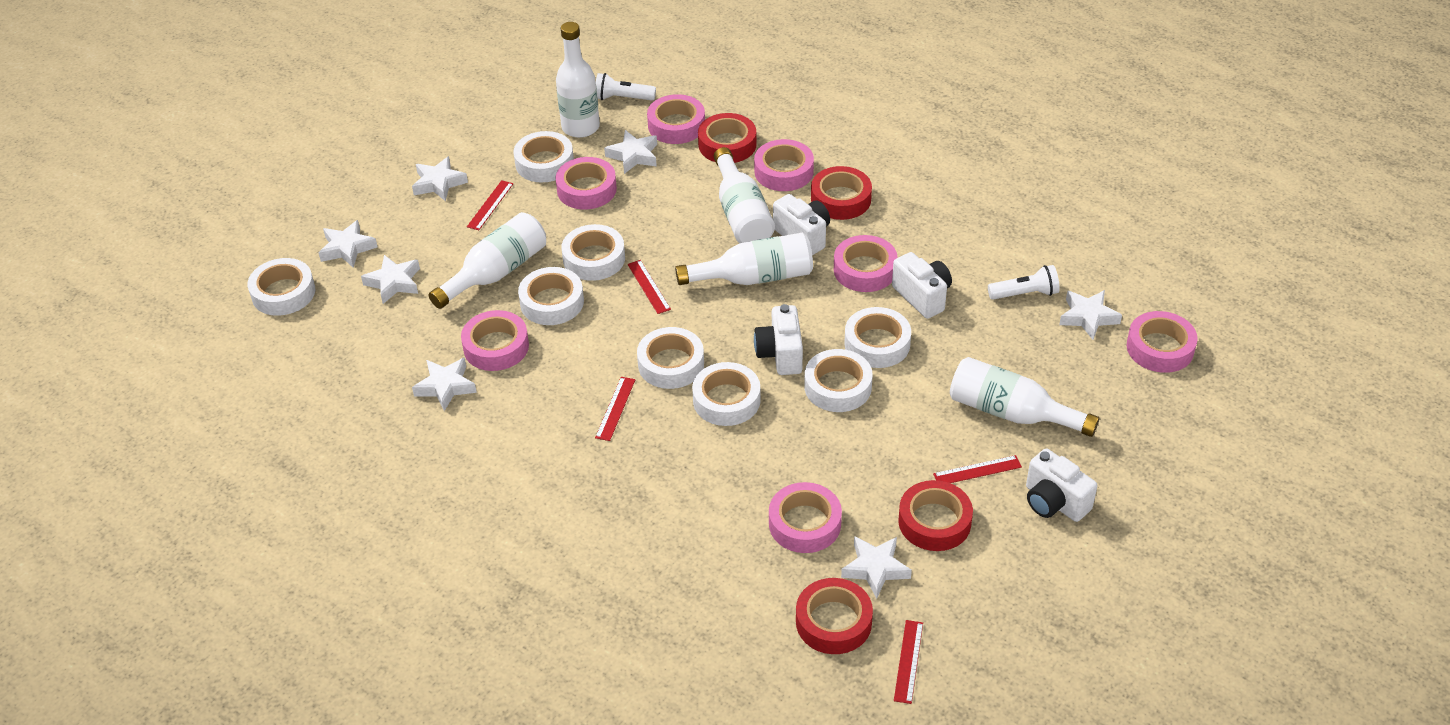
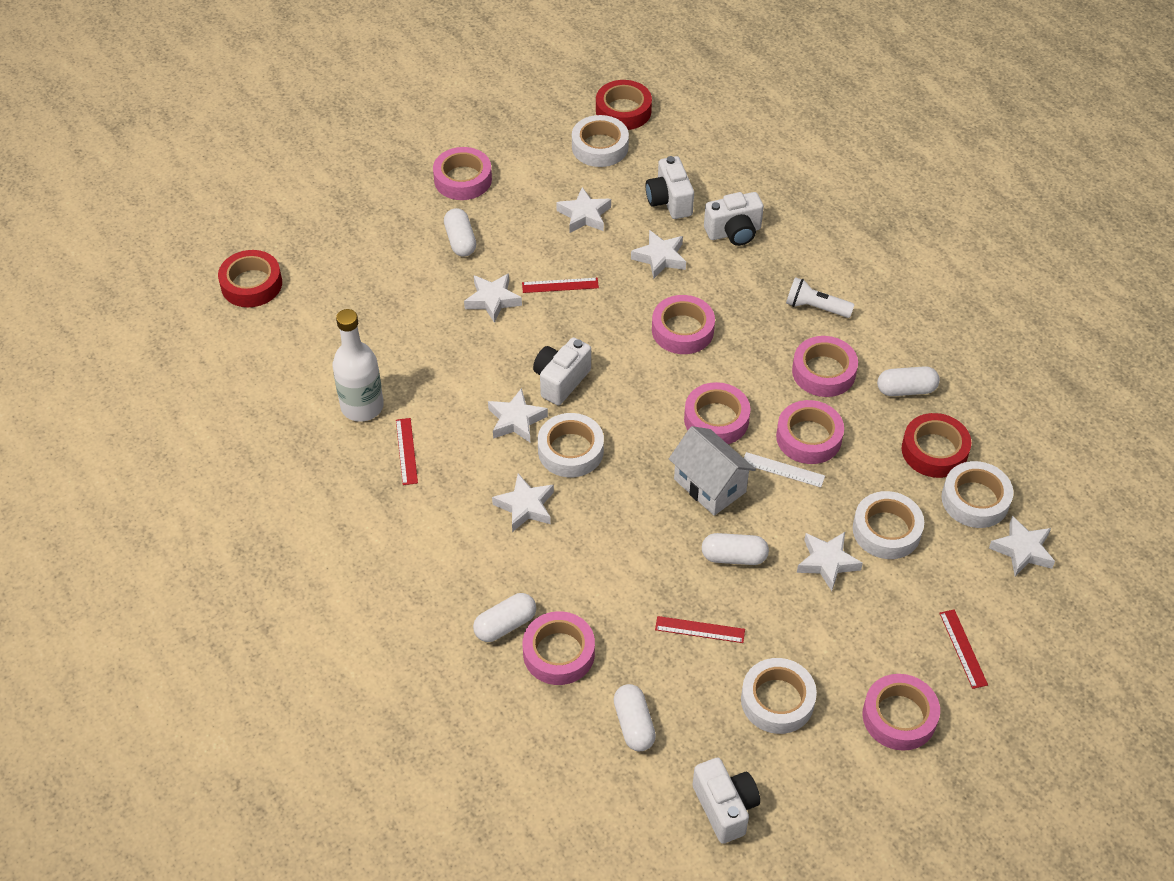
red ruler: 5 -> 4
red tape: 4 -> 3
white bottle: 5 -> 1
white capsule: 0 -> 5
white flashlight: 2 -> 1
white house: 0 -> 1
white ruler: 0 -> 1
white tape: 8 -> 5

